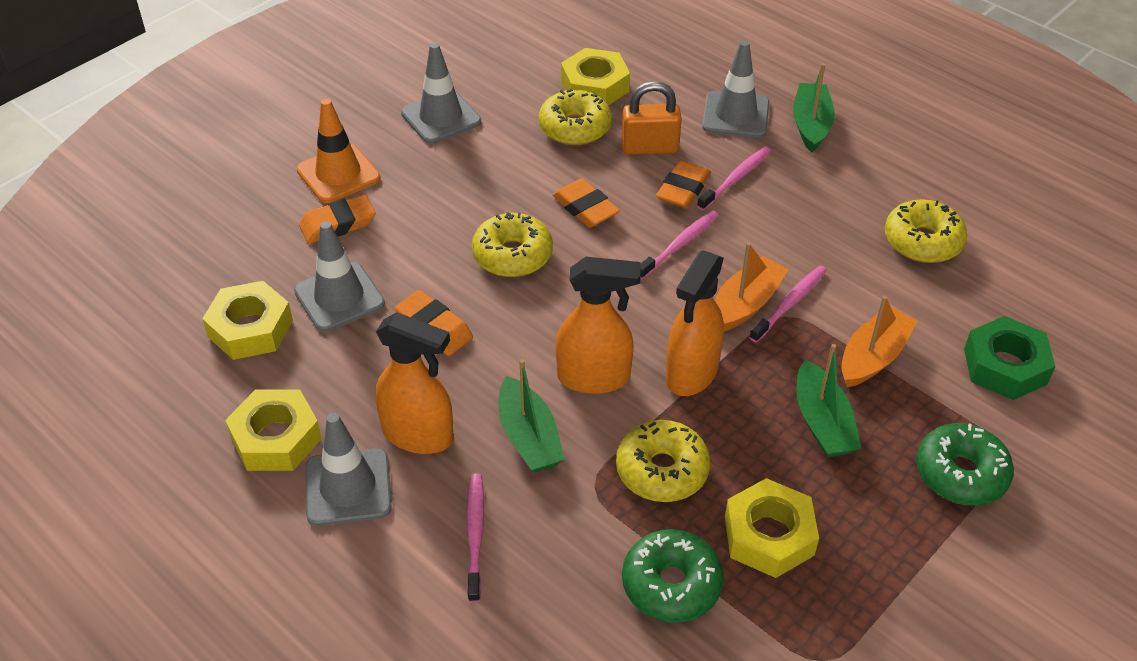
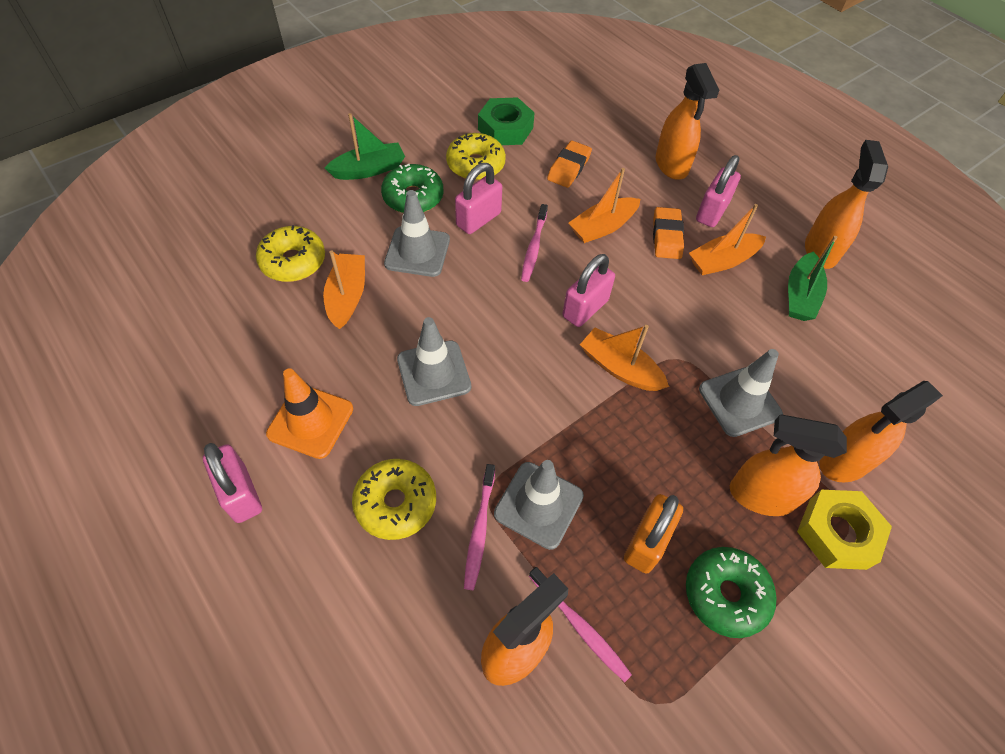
green boat: 3 -> 2
orange boat: 2 -> 4
orange eraser: 4 -> 2
orange spray bottle: 3 -> 5
pink padlock: 0 -> 4
pink toothbrush: 4 -> 3
yellow donut: 4 -> 3
yellow nut: 4 -> 1

